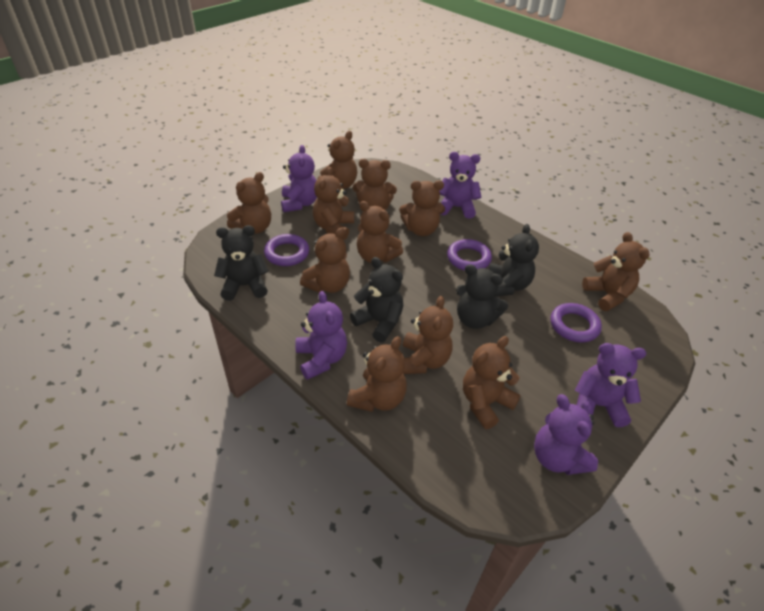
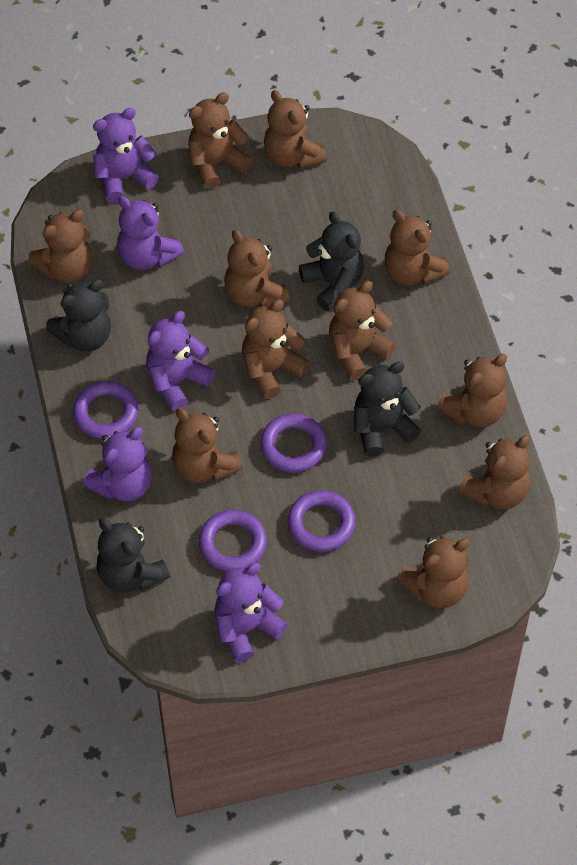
purple ring: 3 -> 4

